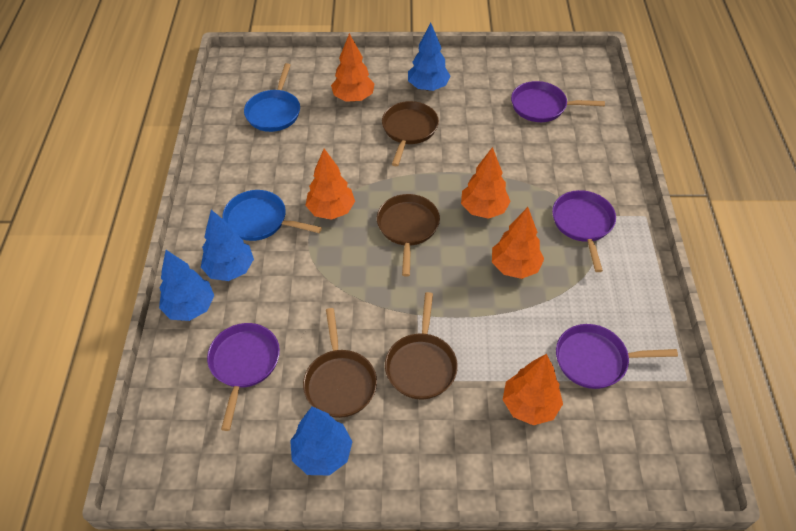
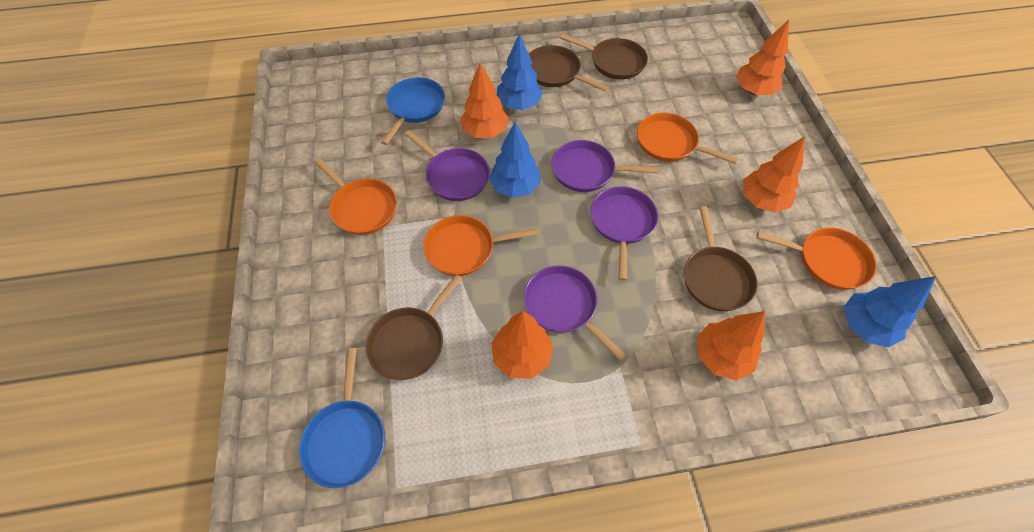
blue tree: 4 -> 3
orange pan: 0 -> 4

